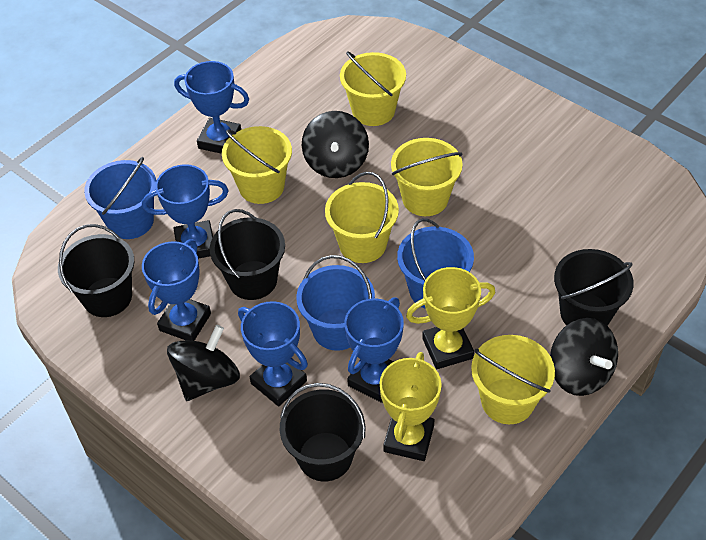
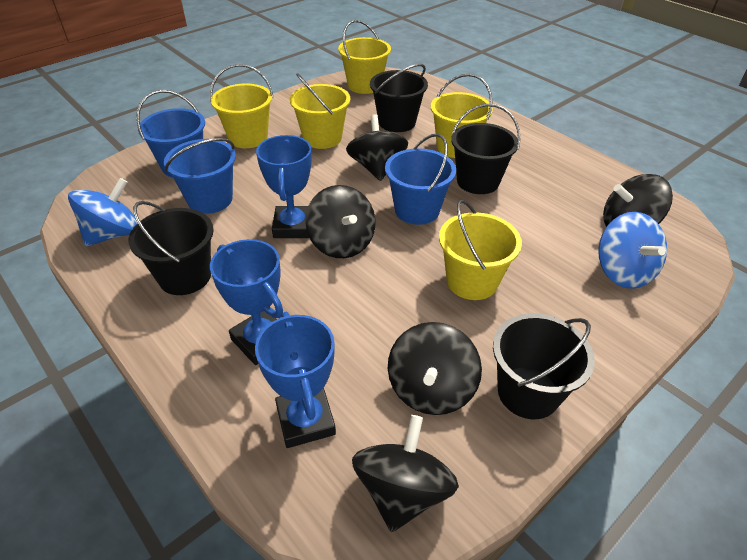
black spinning top: 3 -> 5
blue spinning top: 0 -> 2
blue trophy: 5 -> 3
yellow trophy: 2 -> 0

